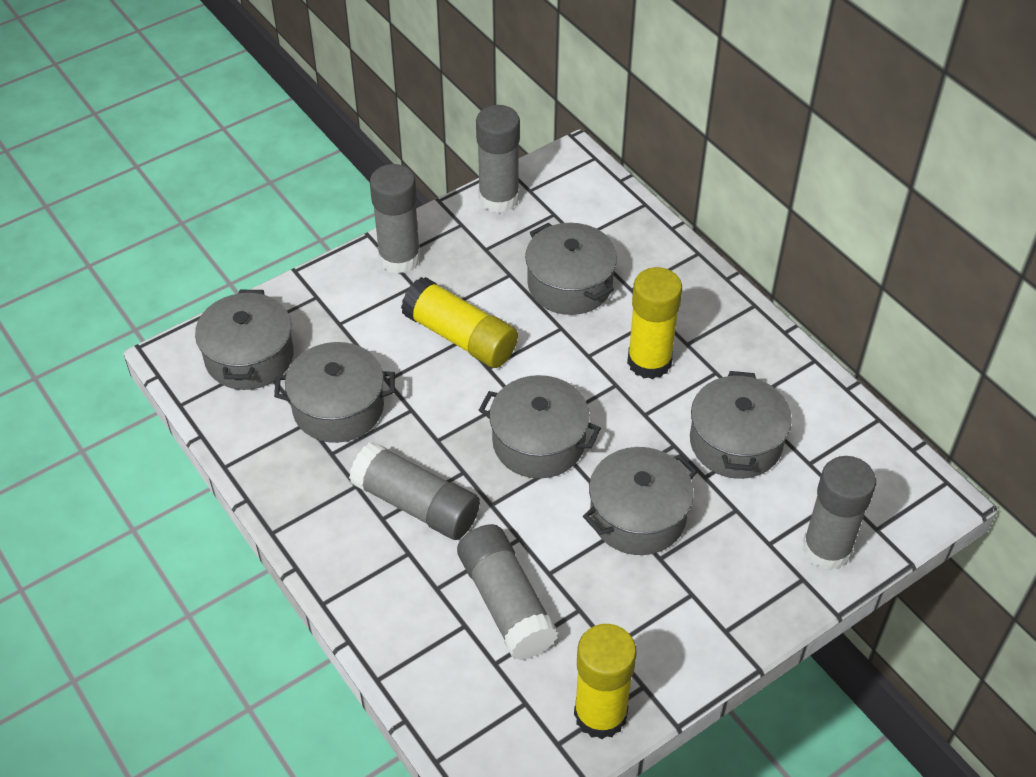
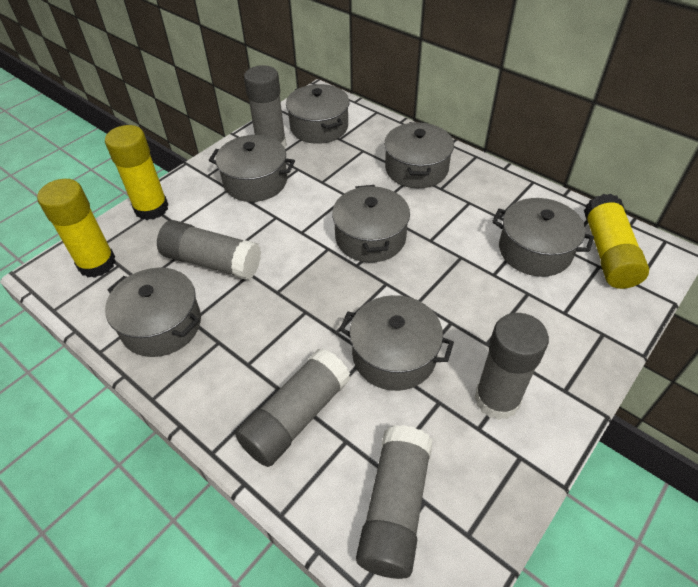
grey pot: 6 -> 7

